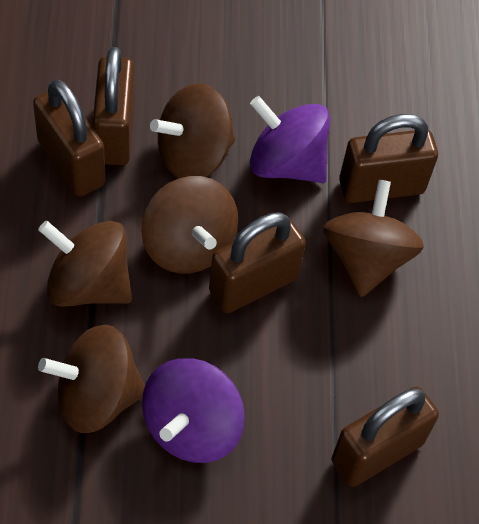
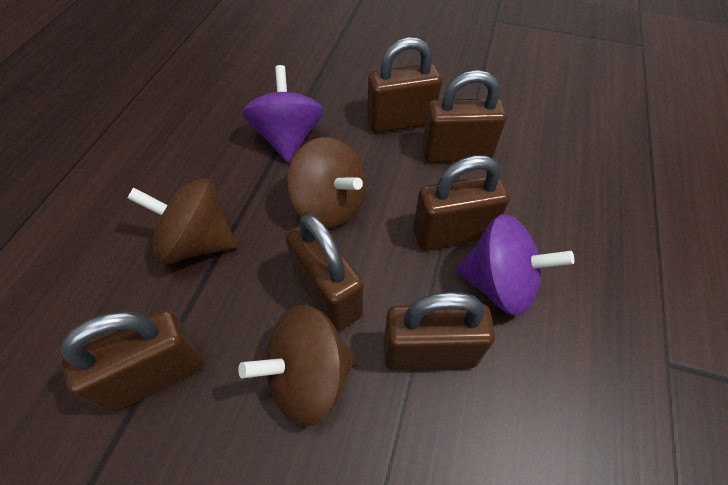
brown padlock: 5 -> 6
brown spinning top: 5 -> 3

